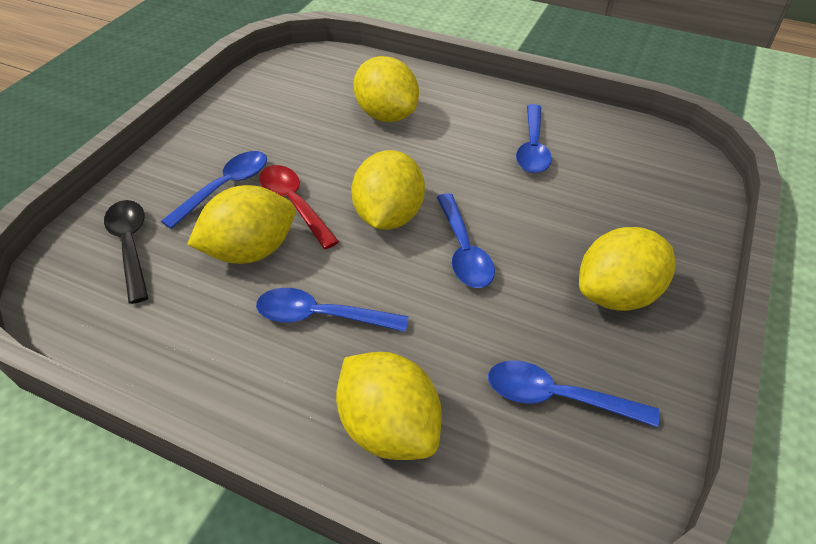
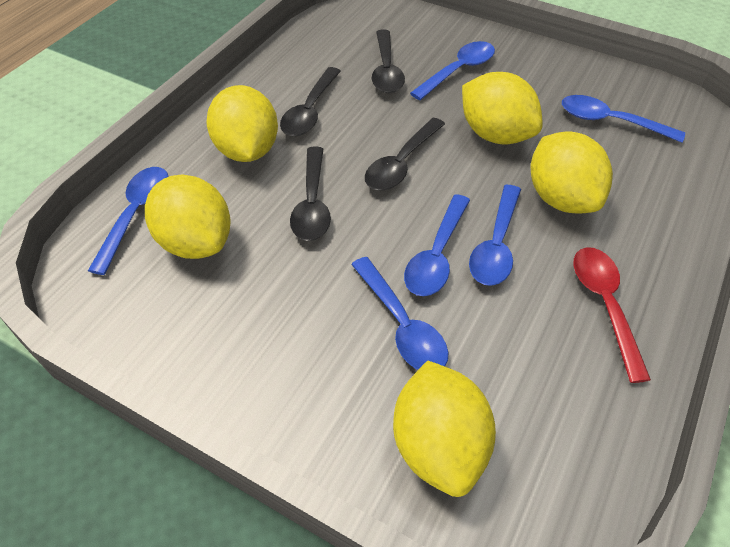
black spoon: 1 -> 4
blue spoon: 5 -> 6

